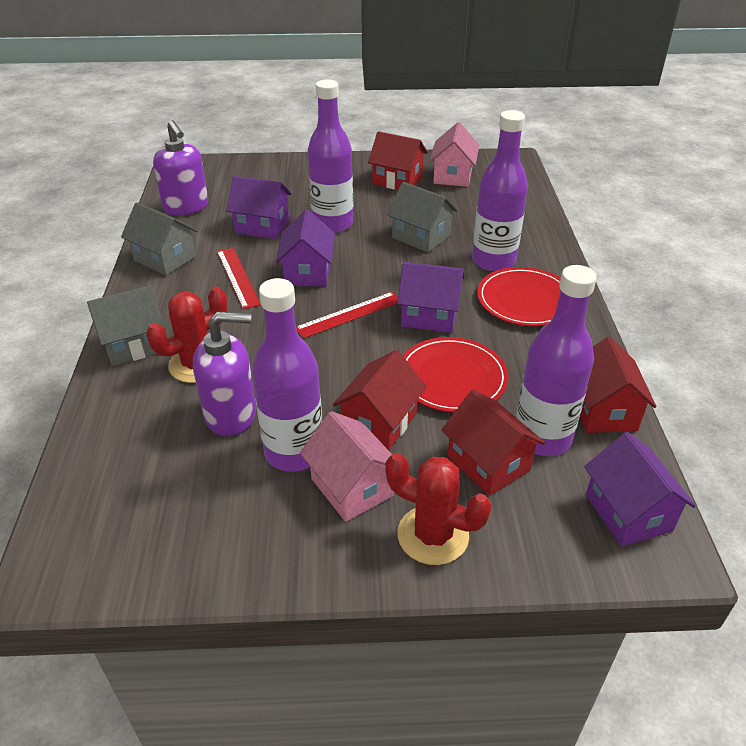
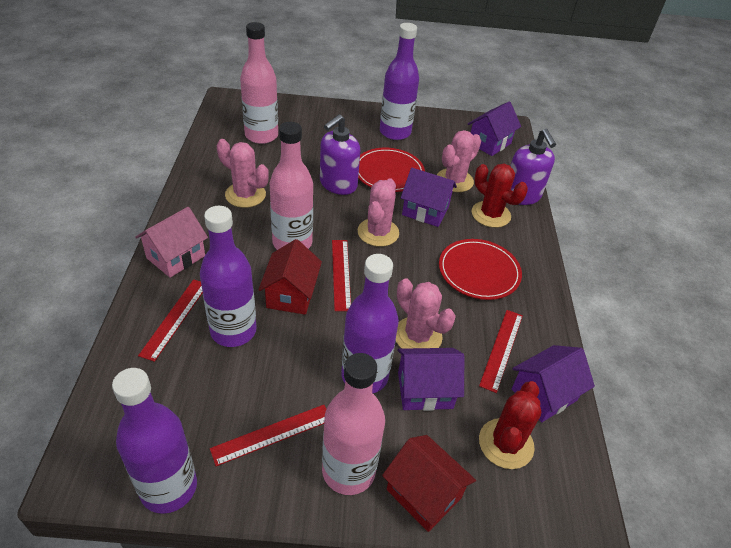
grey house: 3 -> 0
pink bottle: 0 -> 3
pink cactus: 0 -> 4
pink house: 2 -> 1
red house: 4 -> 2
red ruler: 2 -> 4

